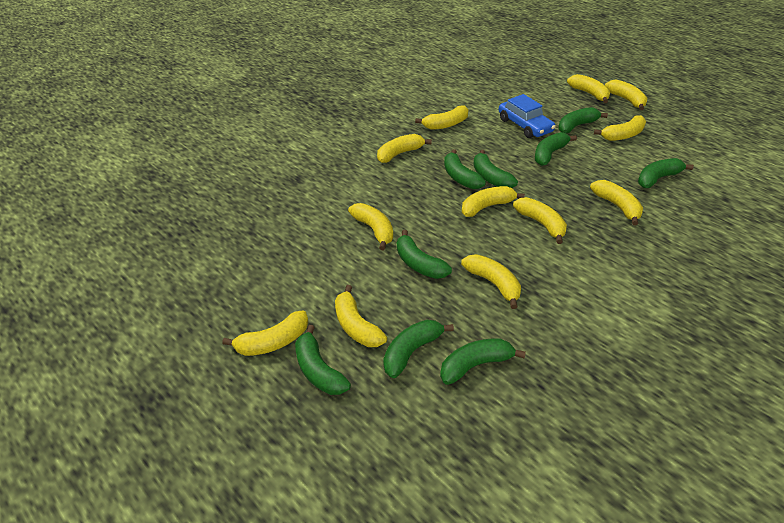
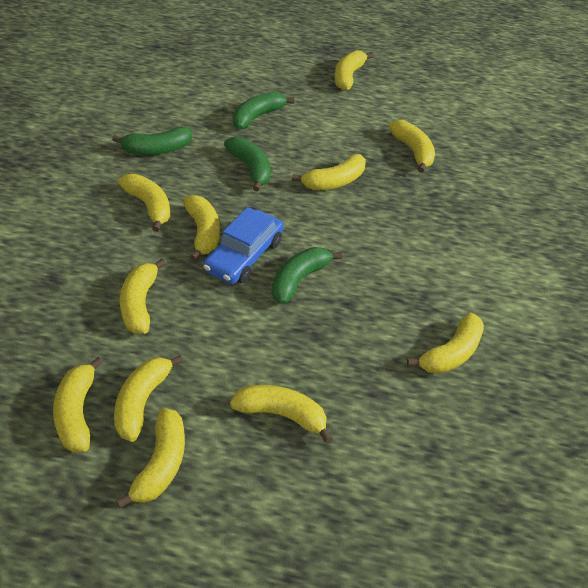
green banana: 9 -> 4
yellow banana: 12 -> 11

